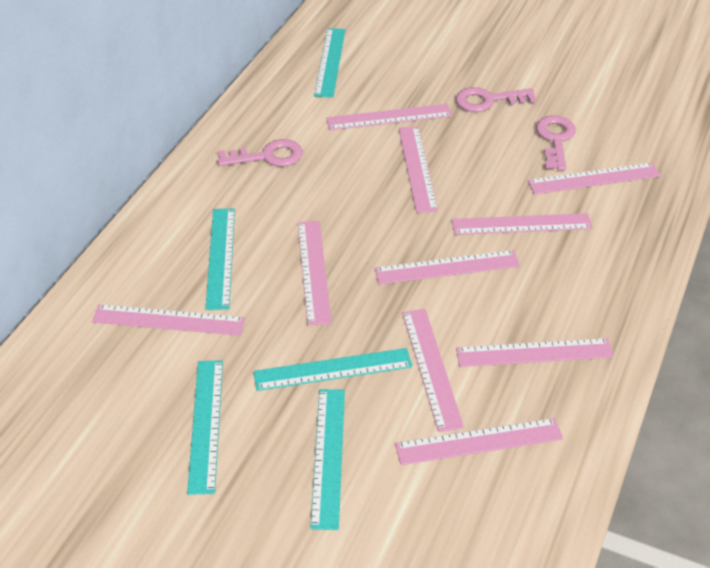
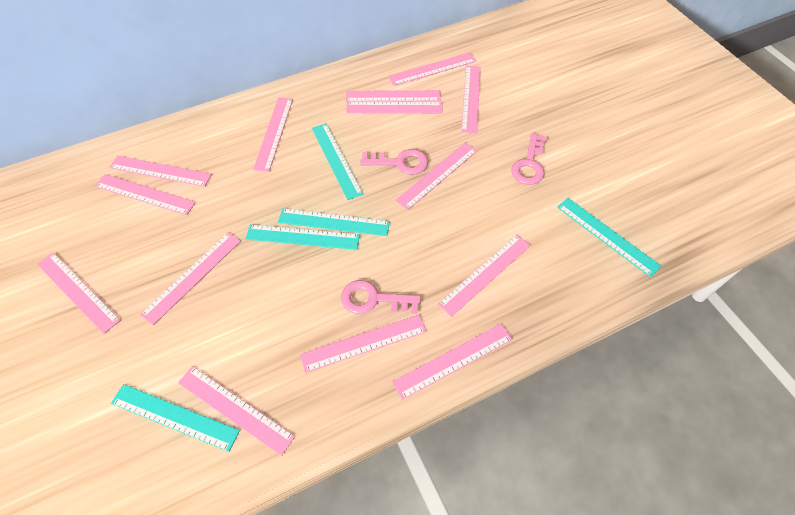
pink ruler: 10 -> 14

